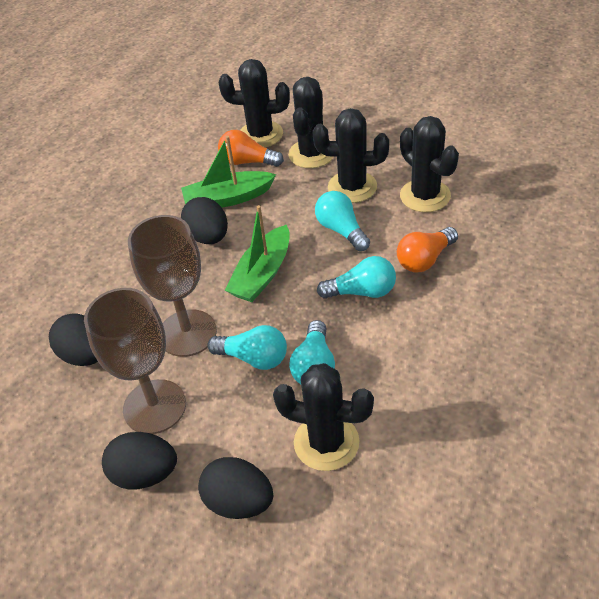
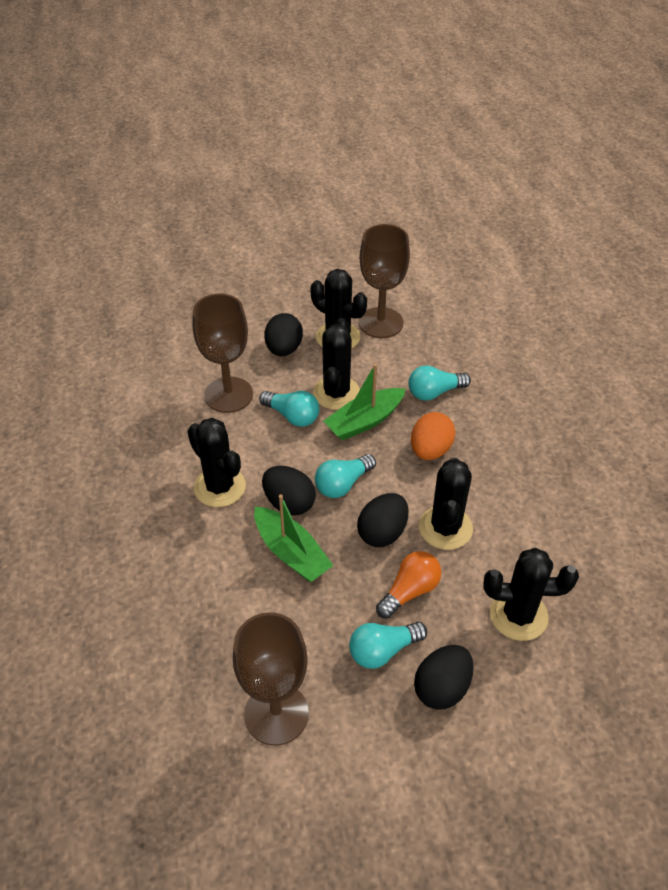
brown goblet: 2 -> 3
orange egg: 0 -> 1
orange light bulb: 2 -> 1

